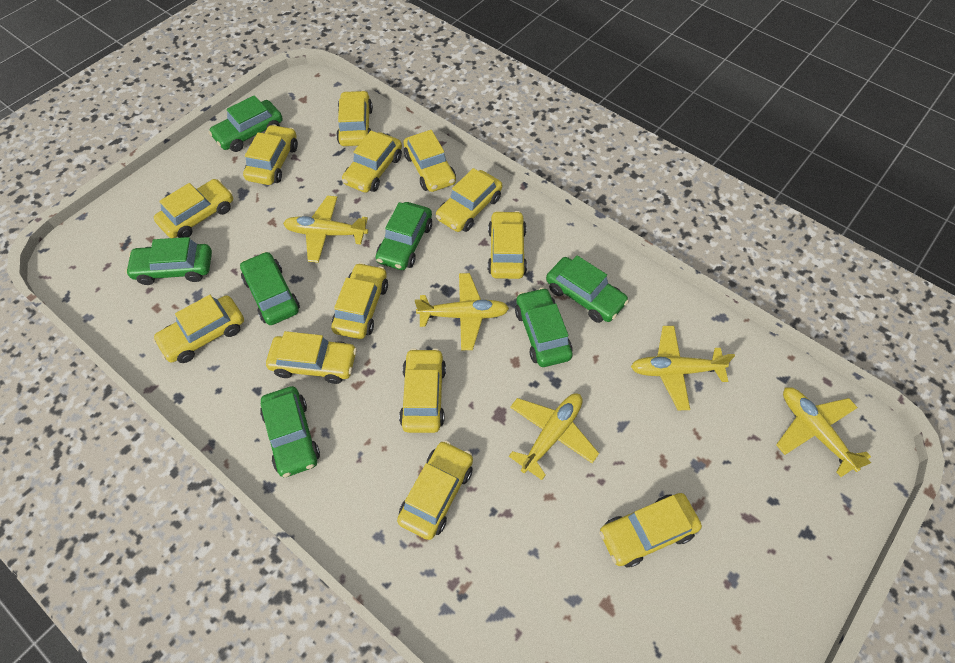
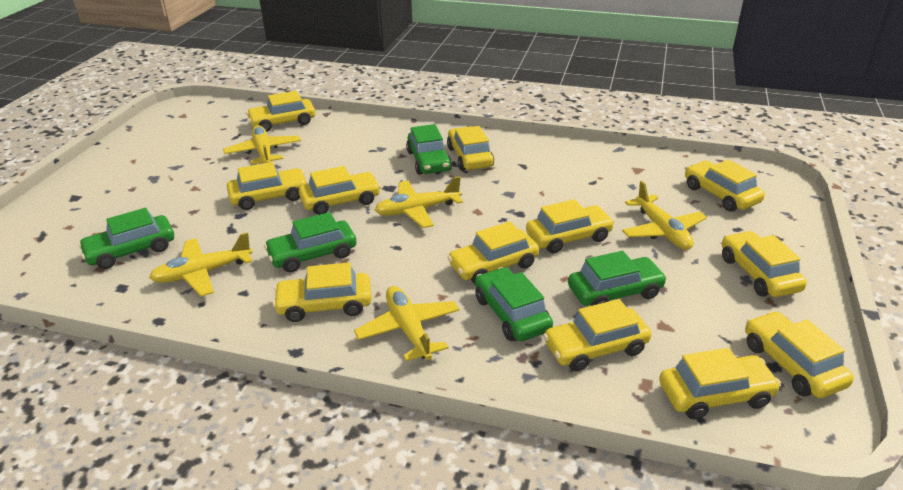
green car: 7 -> 5
yellow car: 13 -> 12

